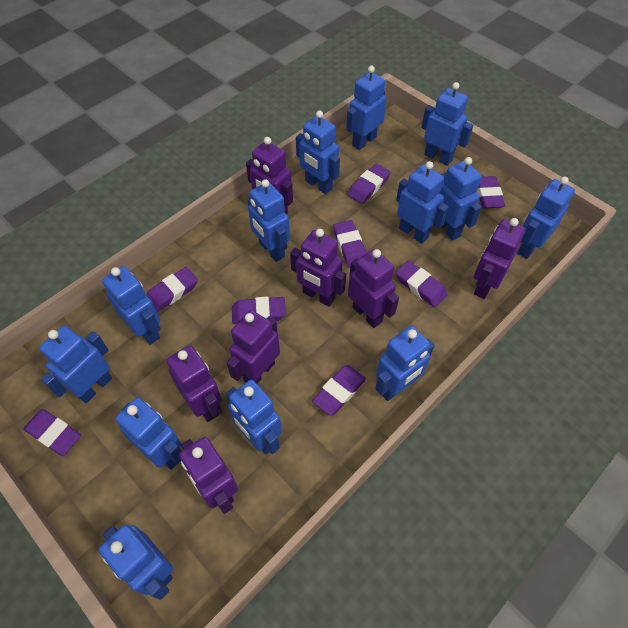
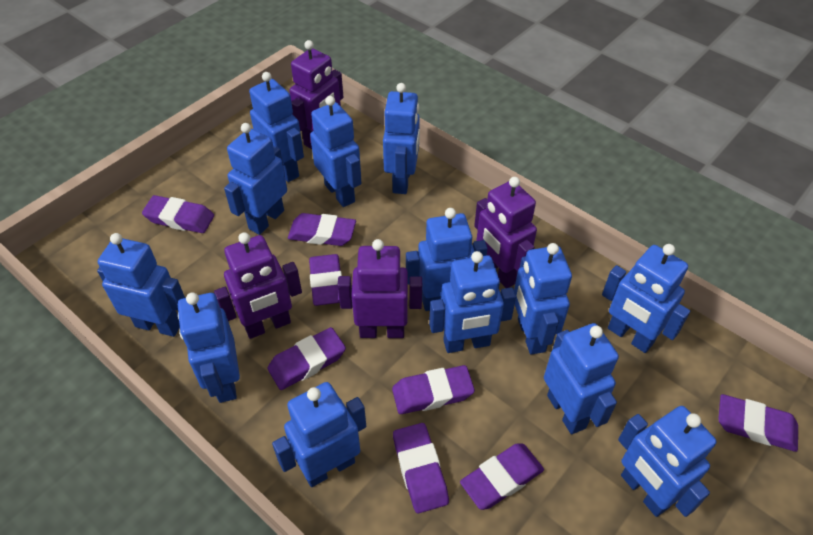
purple robot: 7 -> 4

